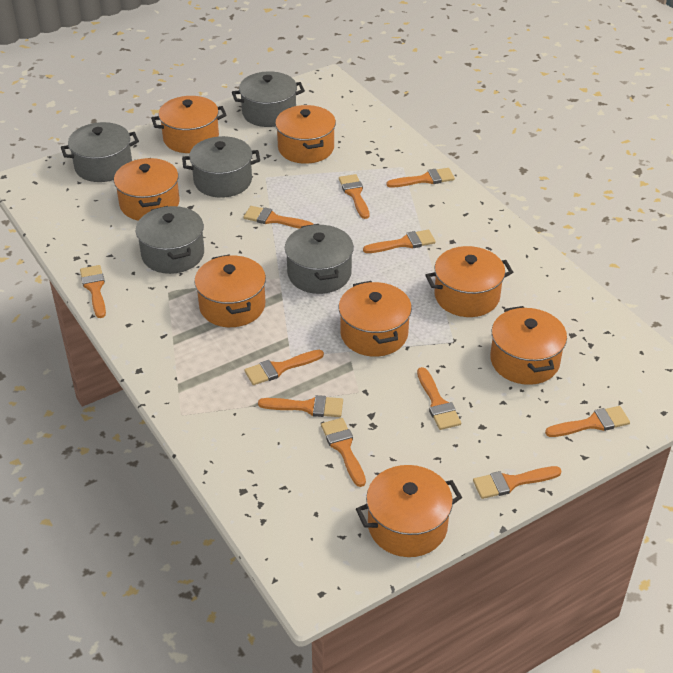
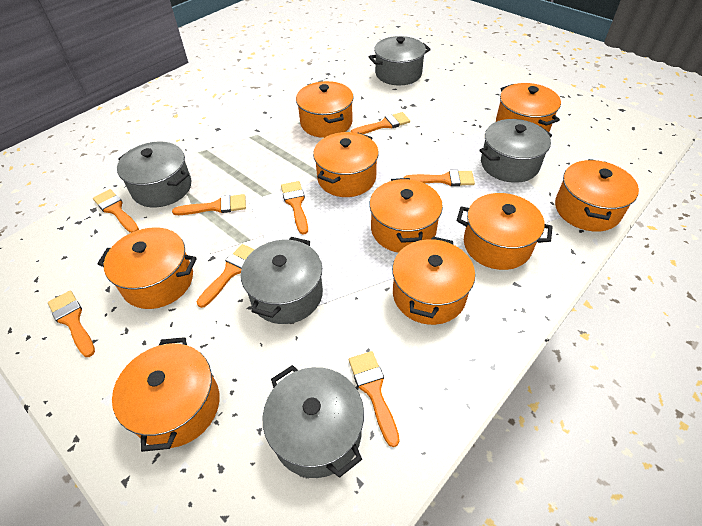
orange brush: 11 -> 8
orange pot: 8 -> 9

